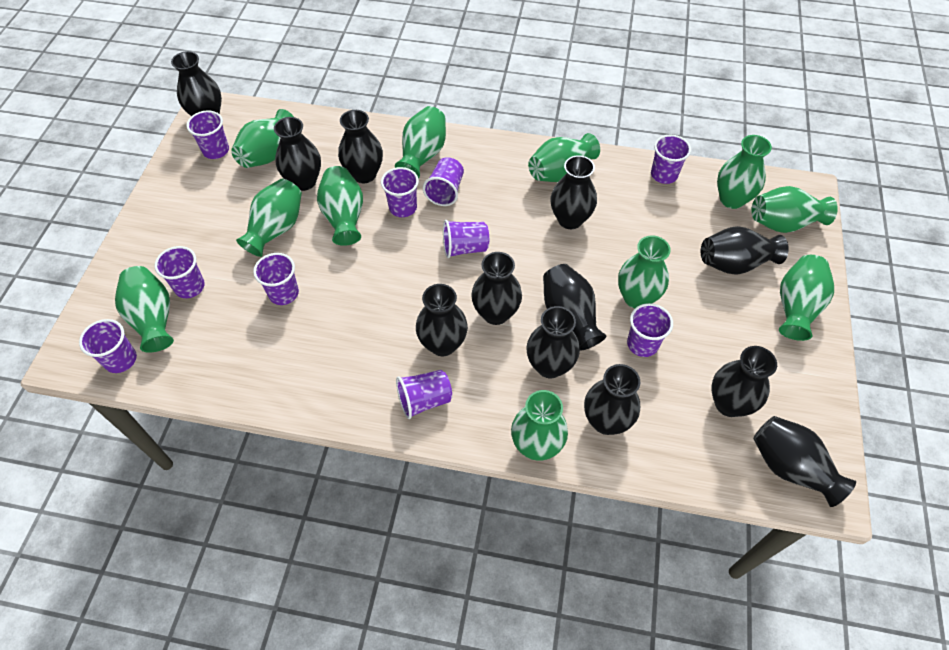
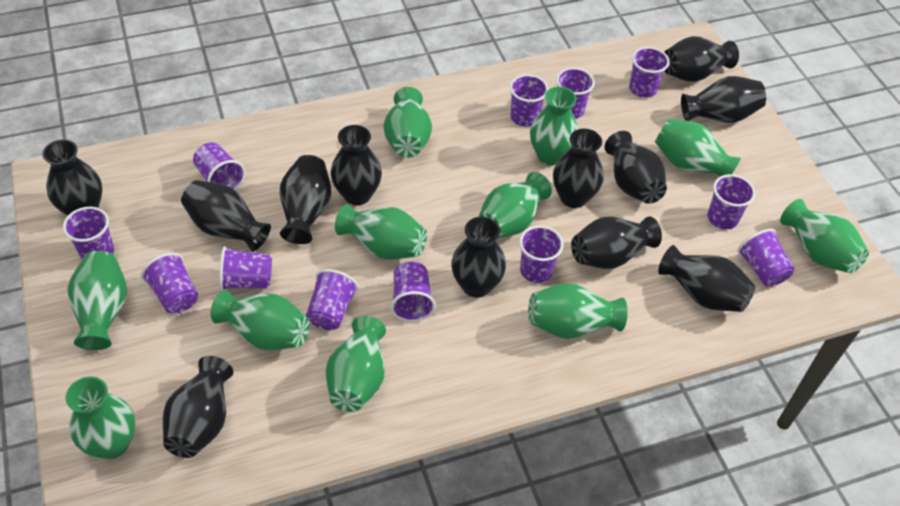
purple cup: 10 -> 12

